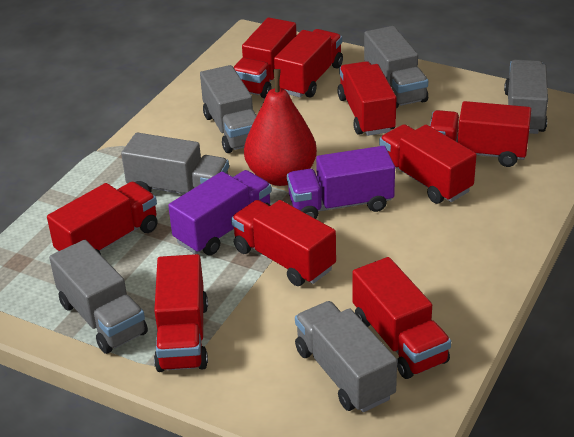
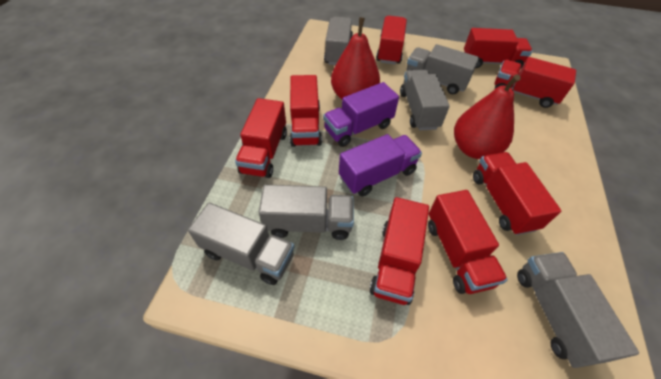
red pear: 1 -> 2
red truck: 9 -> 8

